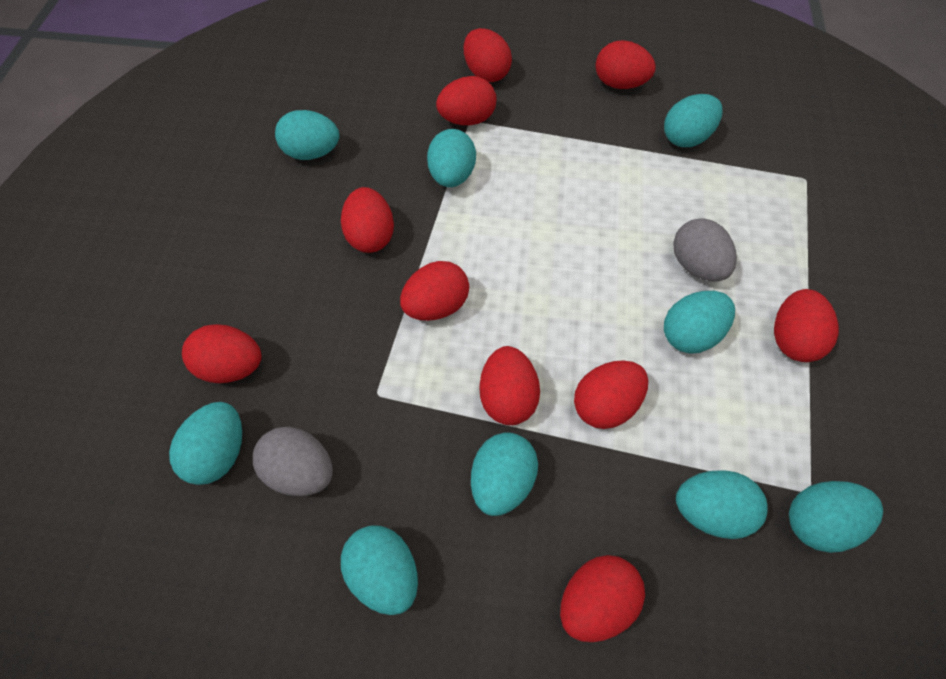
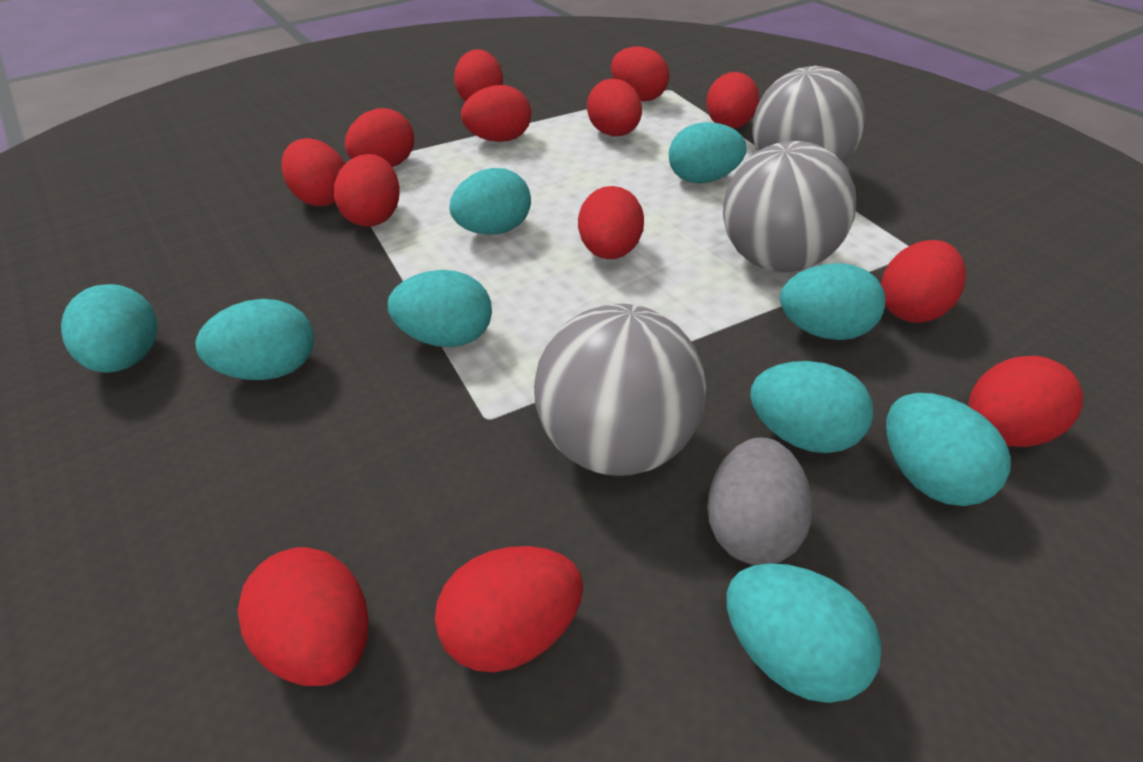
grey ball: 0 -> 3
grey egg: 2 -> 1
red egg: 10 -> 13

